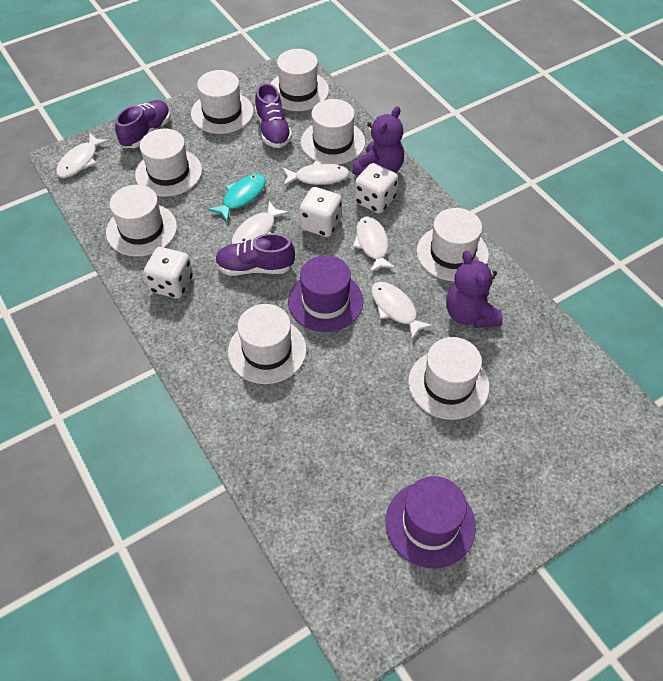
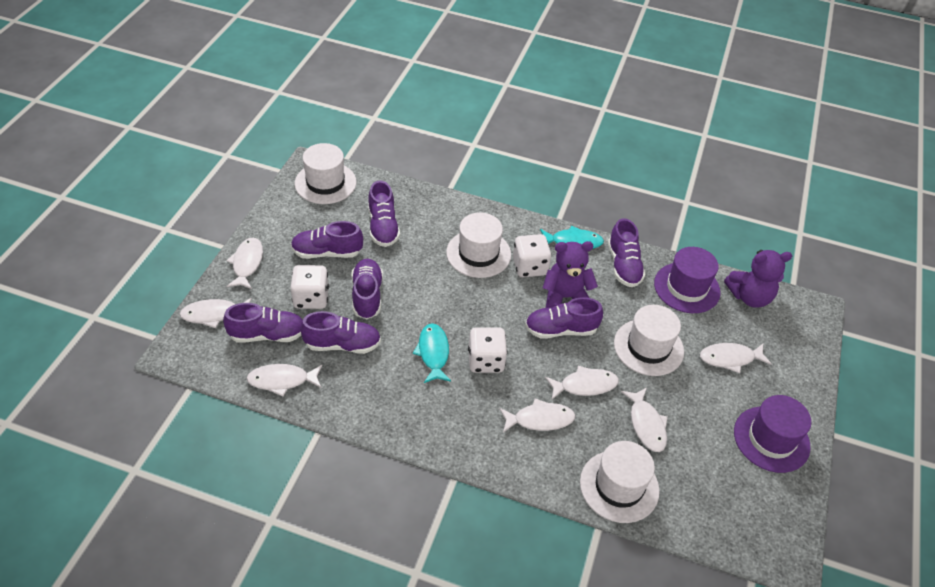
purple shoe: 3 -> 7
turquoise fish: 1 -> 2
white fish: 5 -> 7
white hat: 8 -> 4

